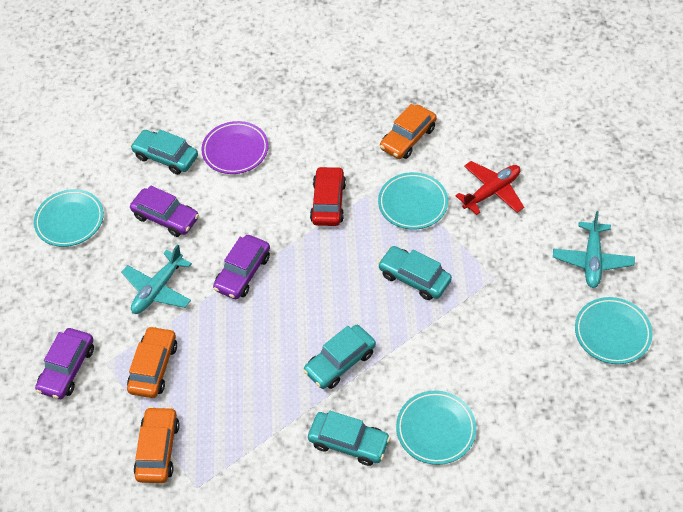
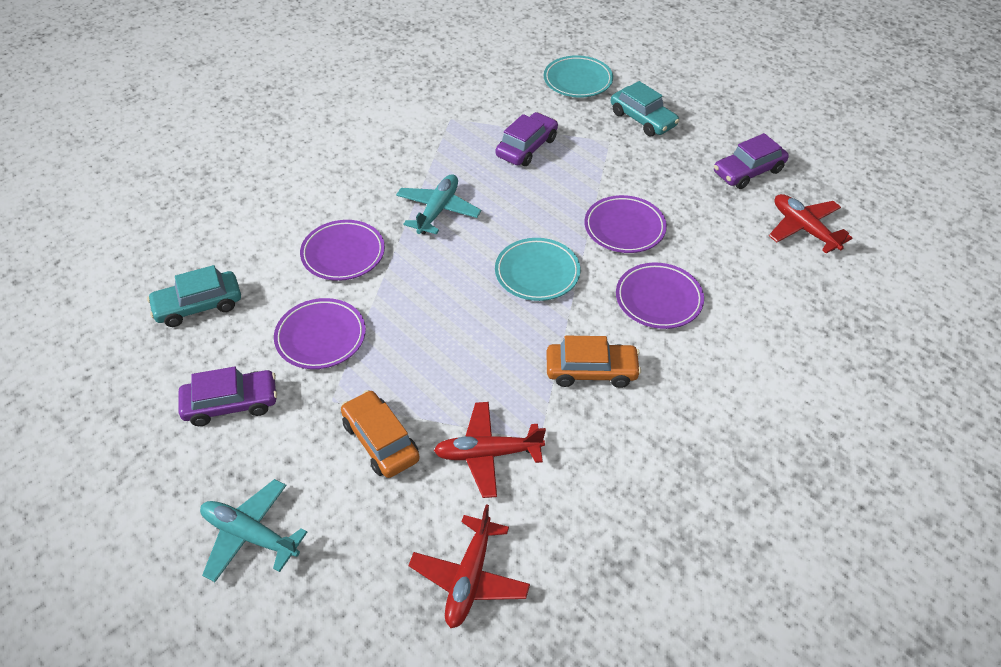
orange car: 3 -> 2
purple plate: 1 -> 4
red car: 1 -> 0
red plane: 1 -> 3
turquoise car: 4 -> 2
turquoise plate: 4 -> 2

